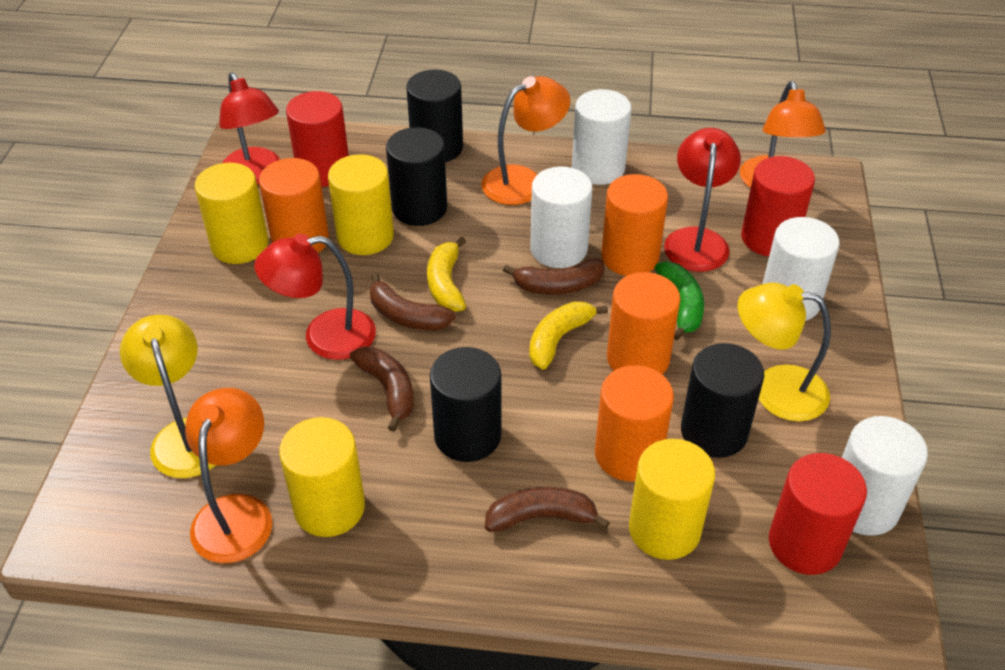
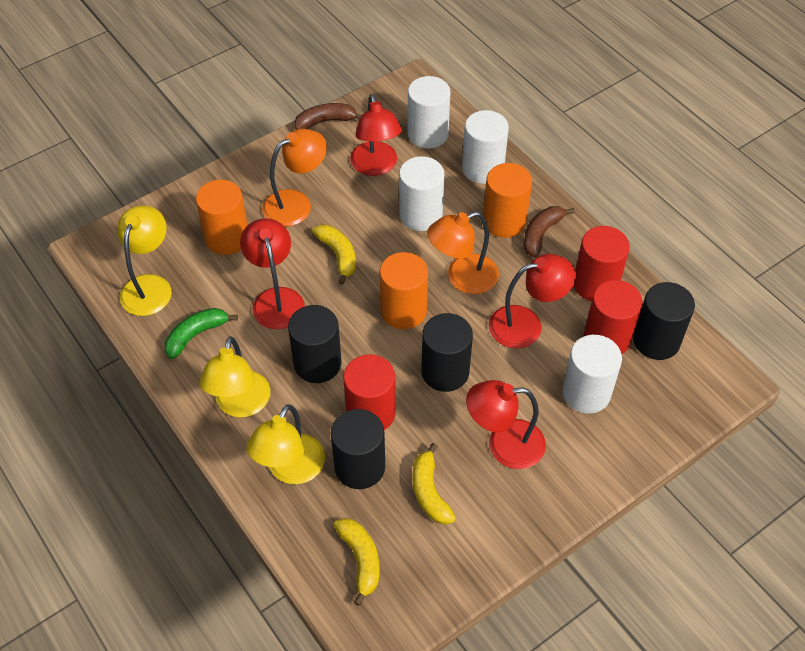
brown banana: 4 -> 2
orange cylinder: 4 -> 3
orange lamp: 3 -> 2
red lamp: 3 -> 4
yellow banana: 2 -> 3
yellow cylinder: 4 -> 0
yellow lamp: 2 -> 3

